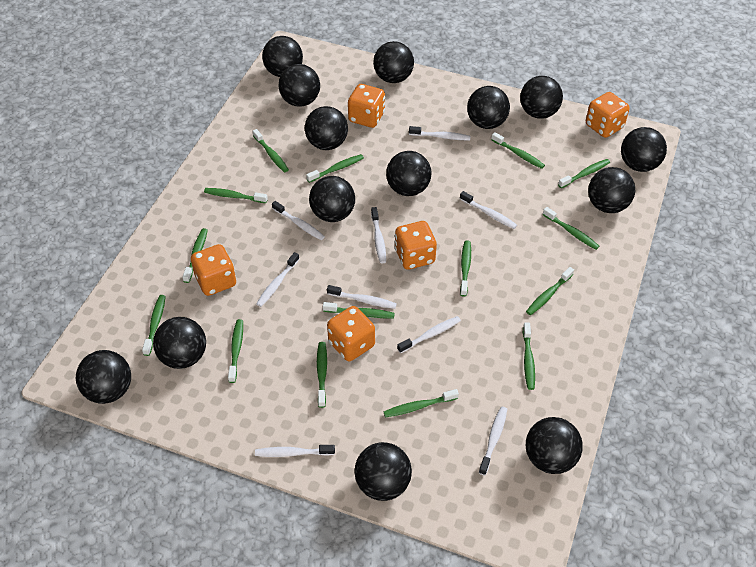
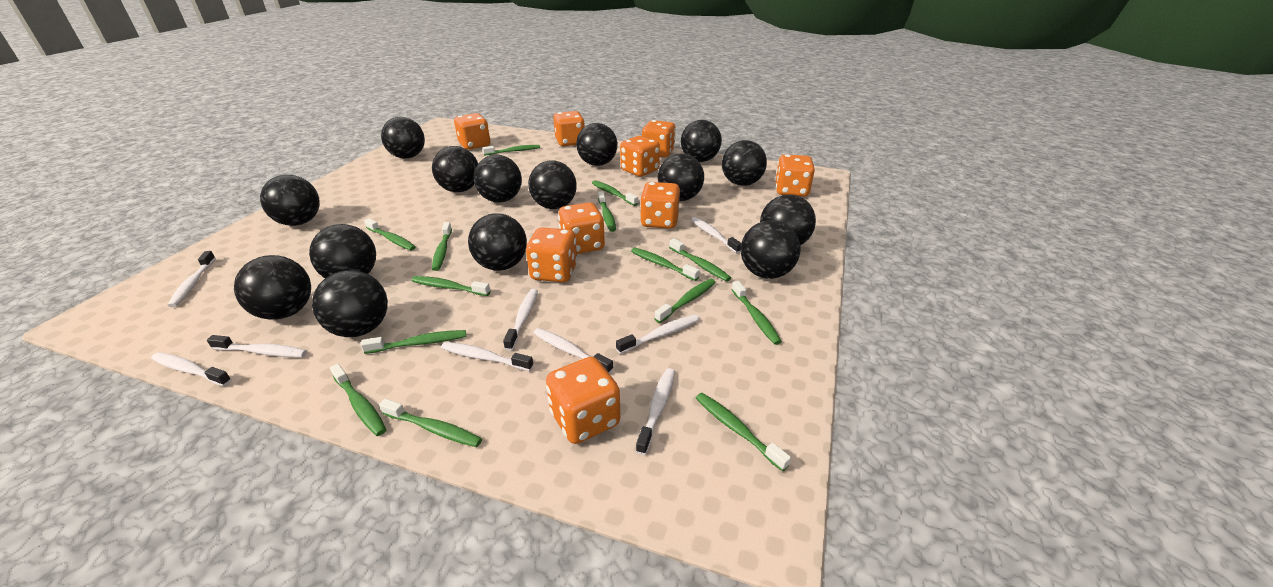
black ball: 14 -> 15
green toothbrush: 15 -> 14
orange dice: 5 -> 9

